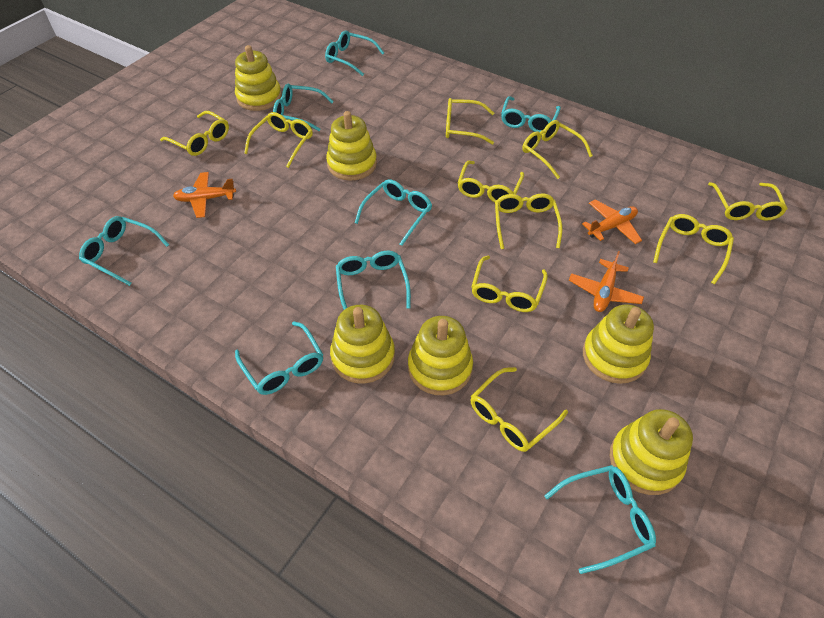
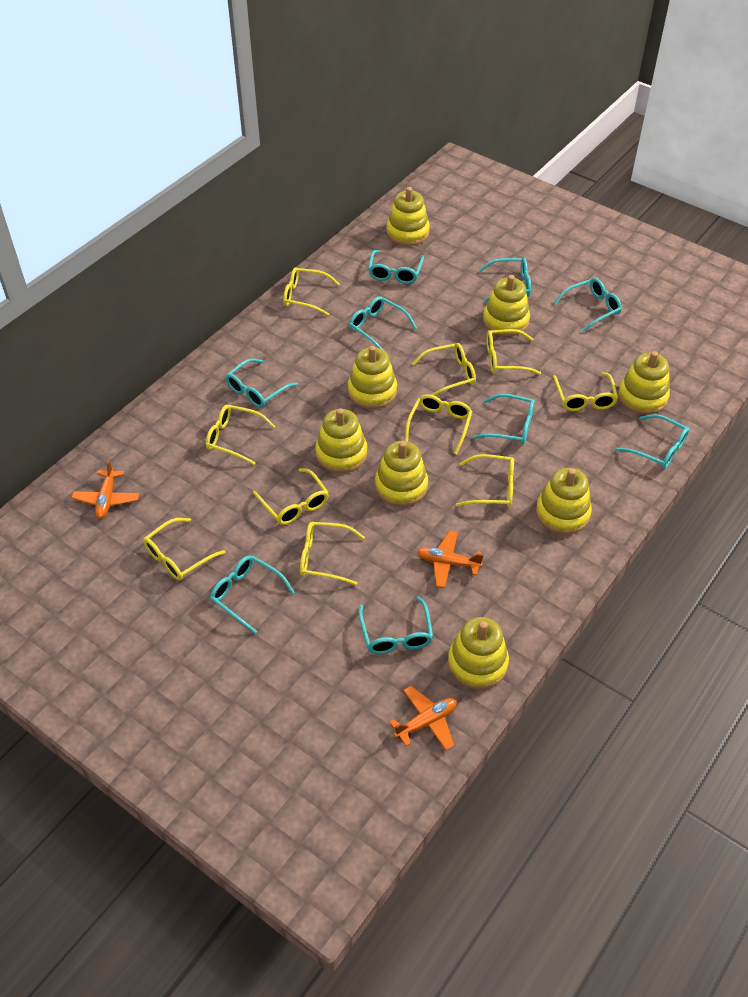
turquoise glasses: 8 -> 9
yellow stacking toy: 6 -> 8

